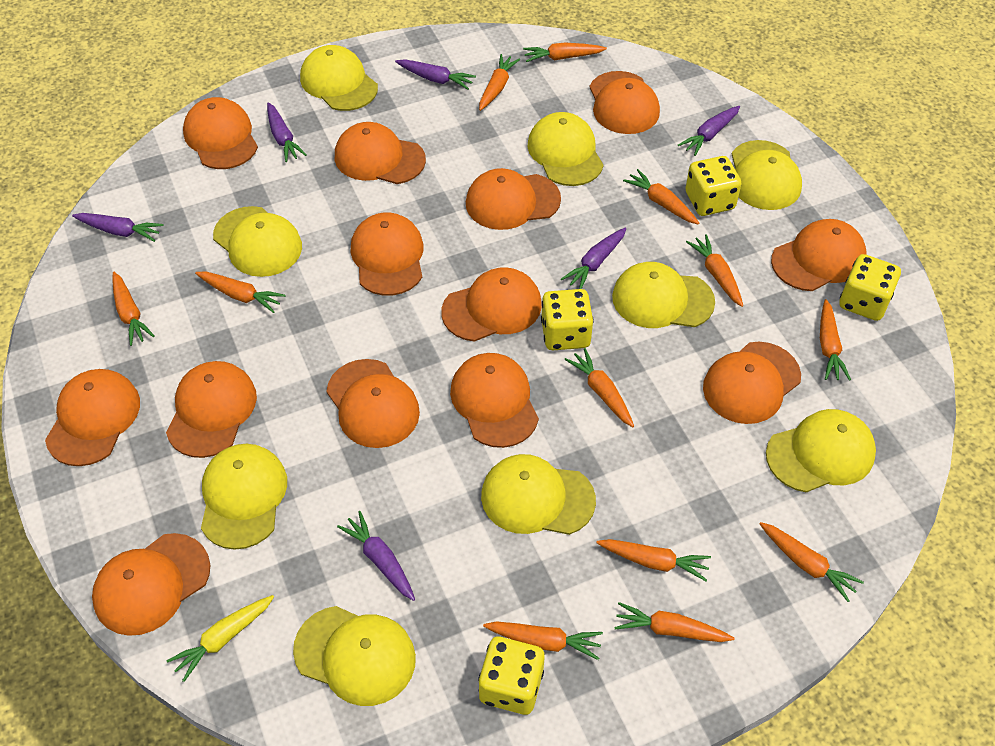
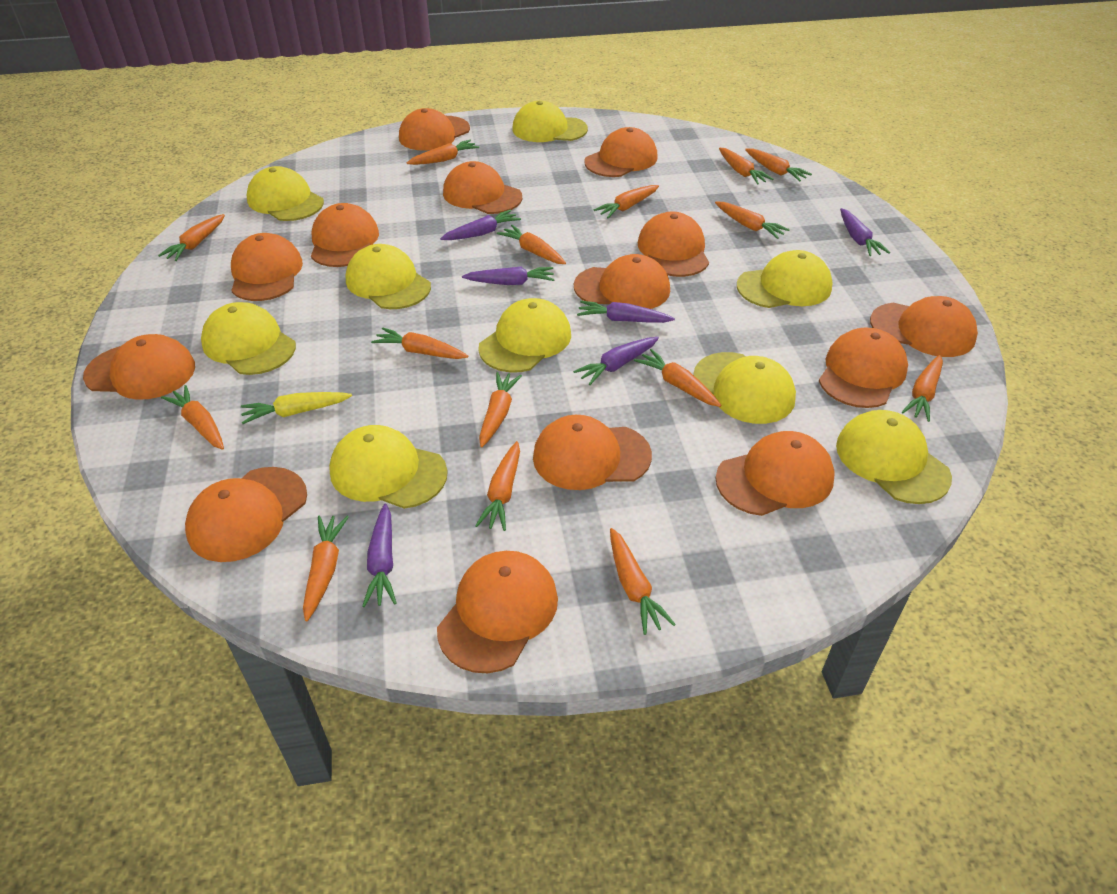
orange cap: 13 -> 14
orange carrot: 12 -> 15
yellow dice: 4 -> 0

